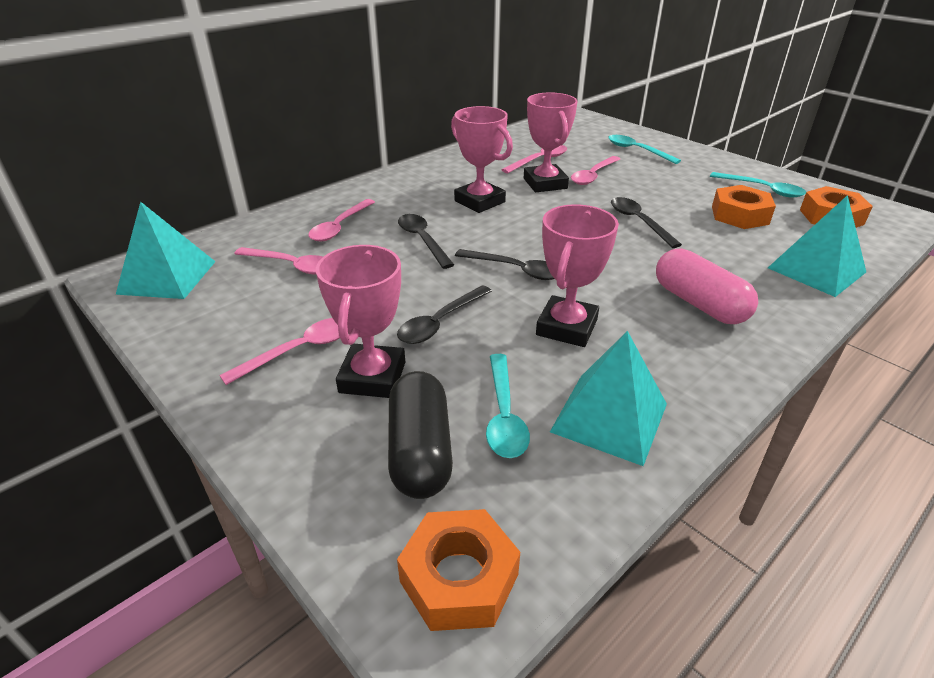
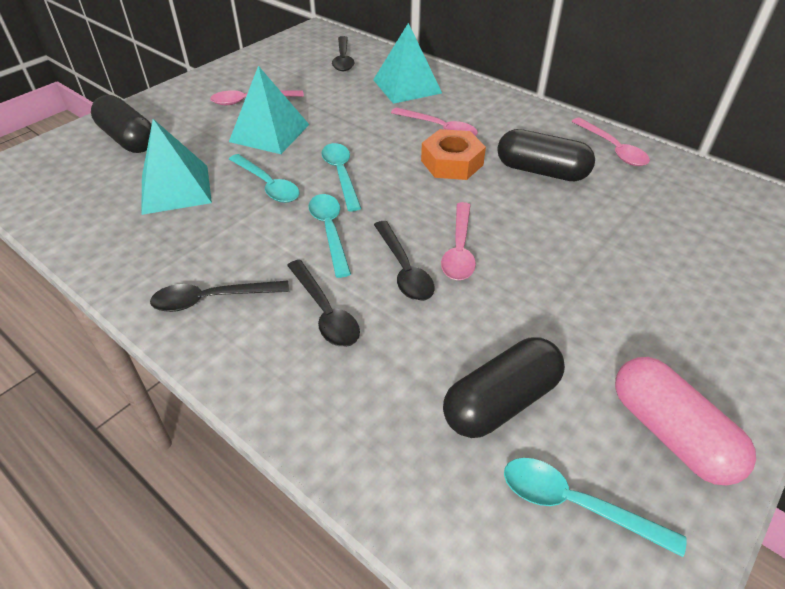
black capsule: 1 -> 3
orange nut: 3 -> 1
pink spoon: 5 -> 4
pink trophy: 4 -> 0
turquoise spoon: 3 -> 4

